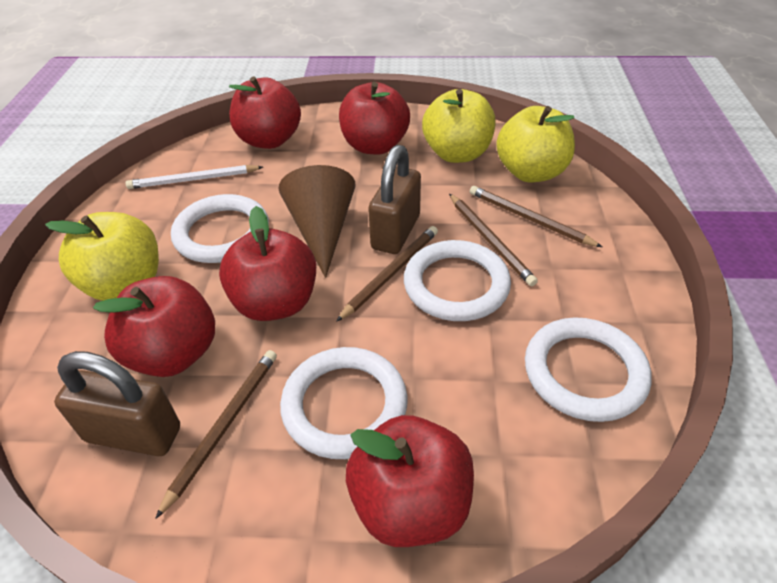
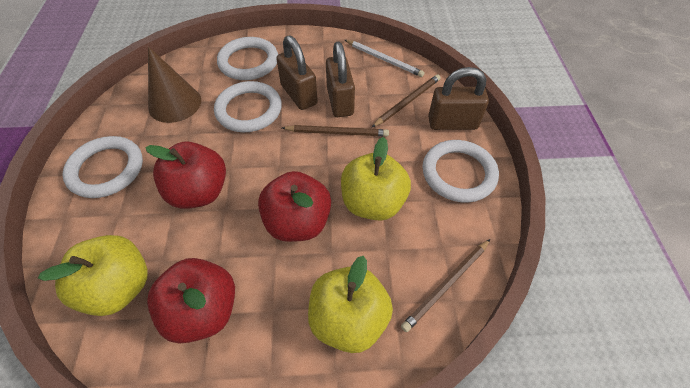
brown padlock: 2 -> 3
brown pencil: 4 -> 3
red apple: 5 -> 3

